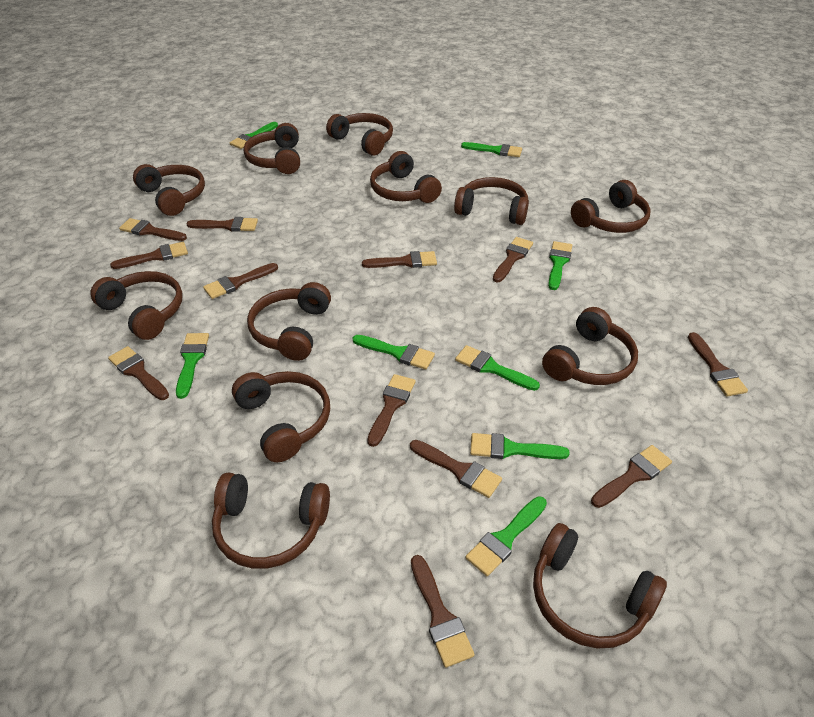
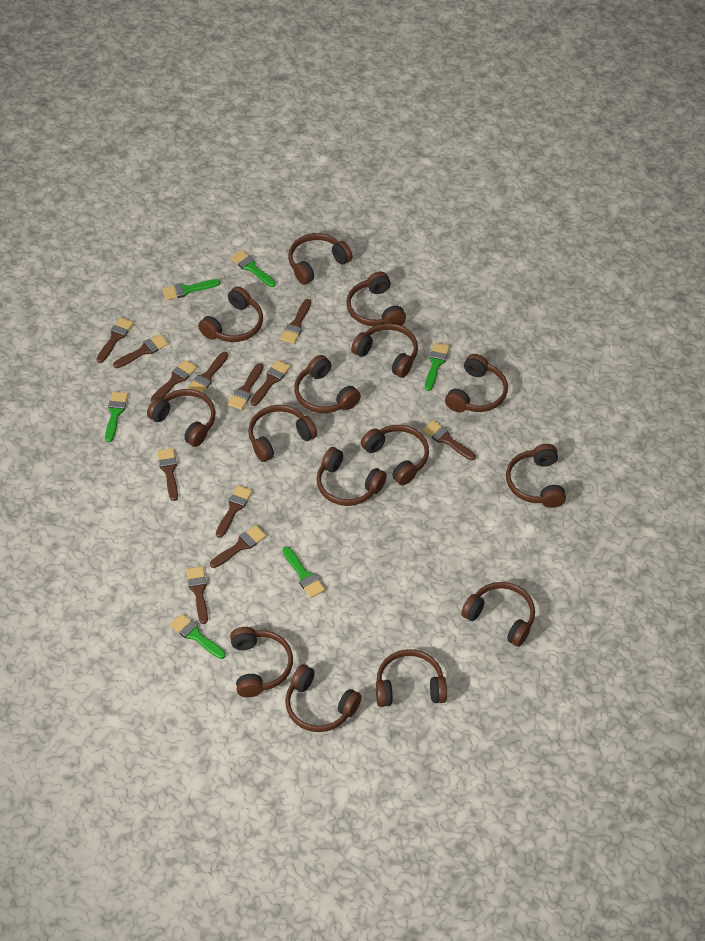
brown headphones: 12 -> 15
green brush: 8 -> 6

